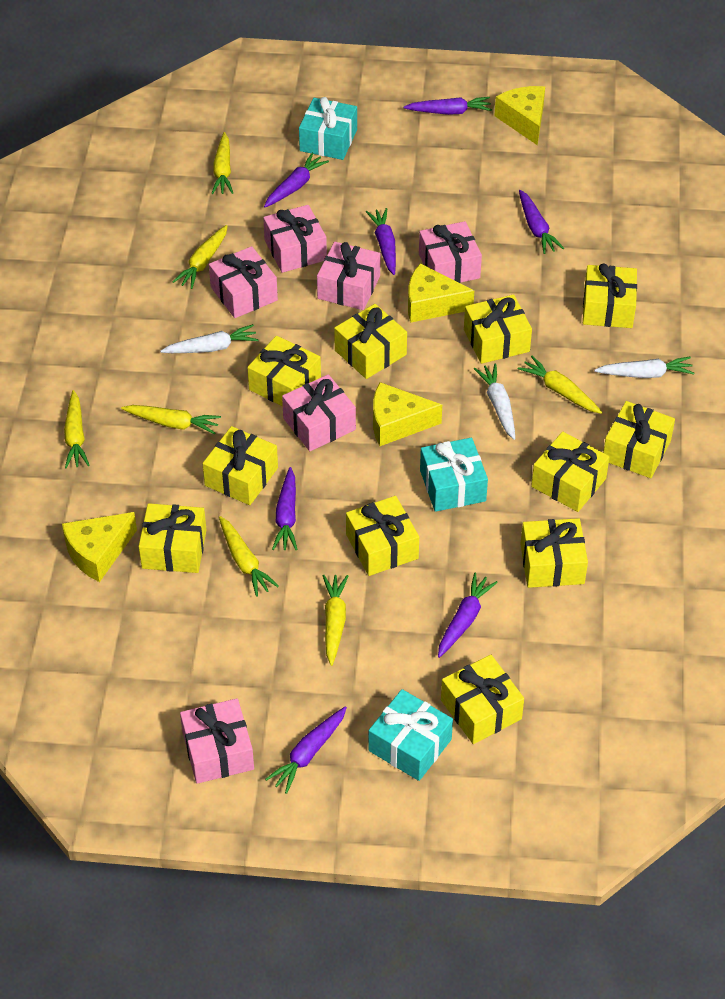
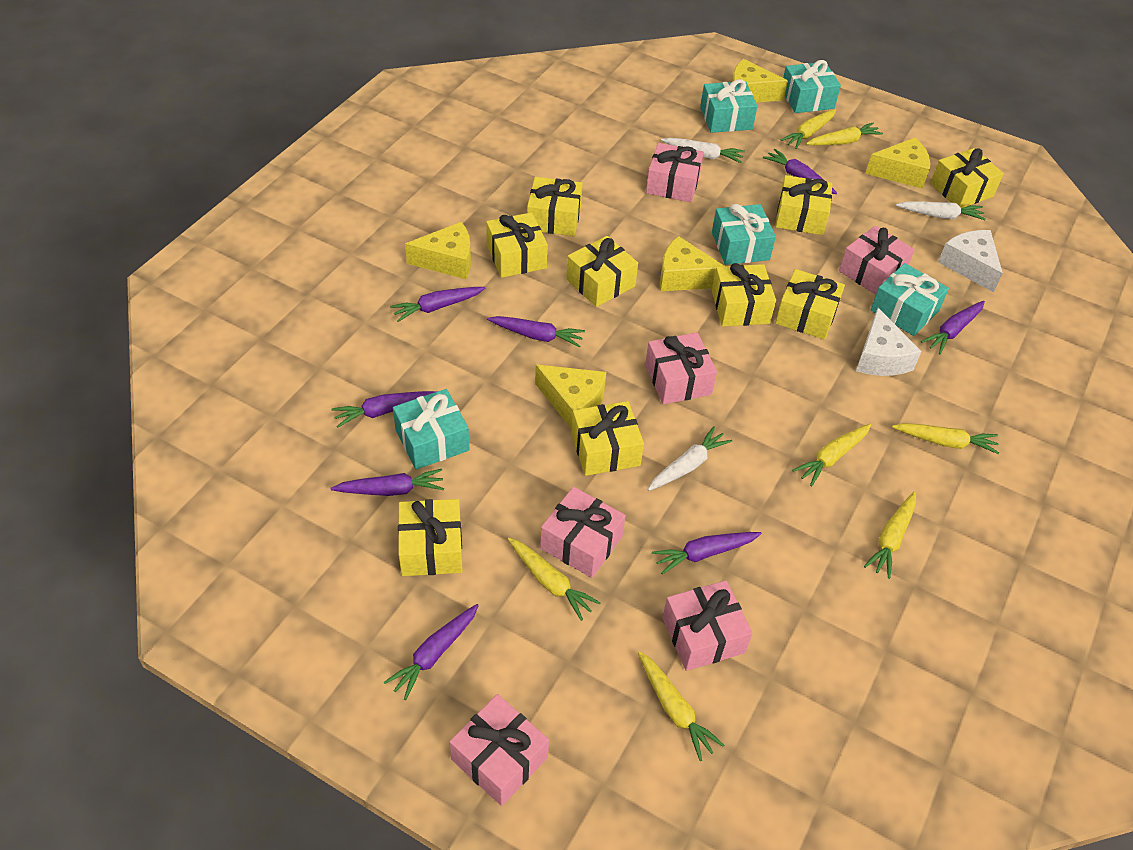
purple carrot: 7 -> 8
turquoise gift: 3 -> 5
white cheese: 0 -> 2
yellow cheese: 4 -> 5
yellow gift: 11 -> 9

